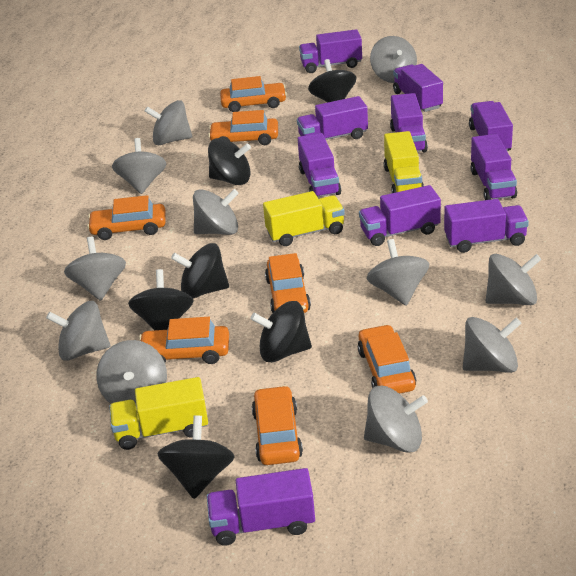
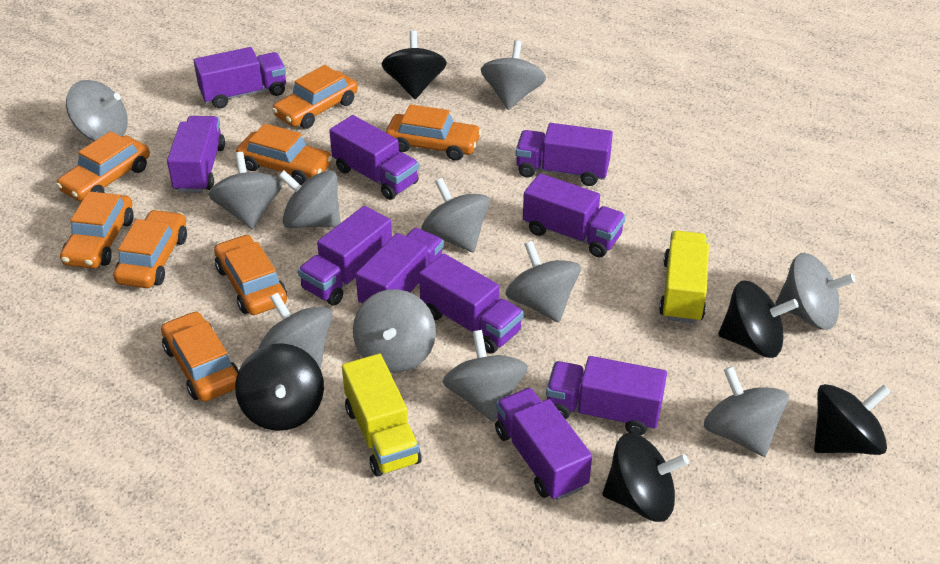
black spinning top: 6 -> 5
orange car: 7 -> 8
yellow truck: 3 -> 2

